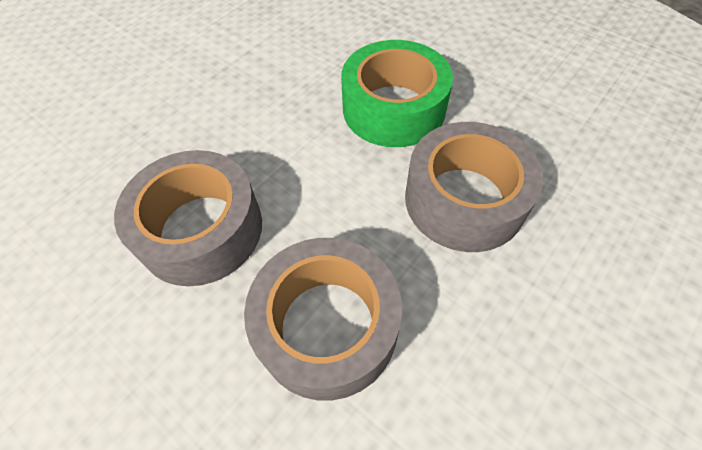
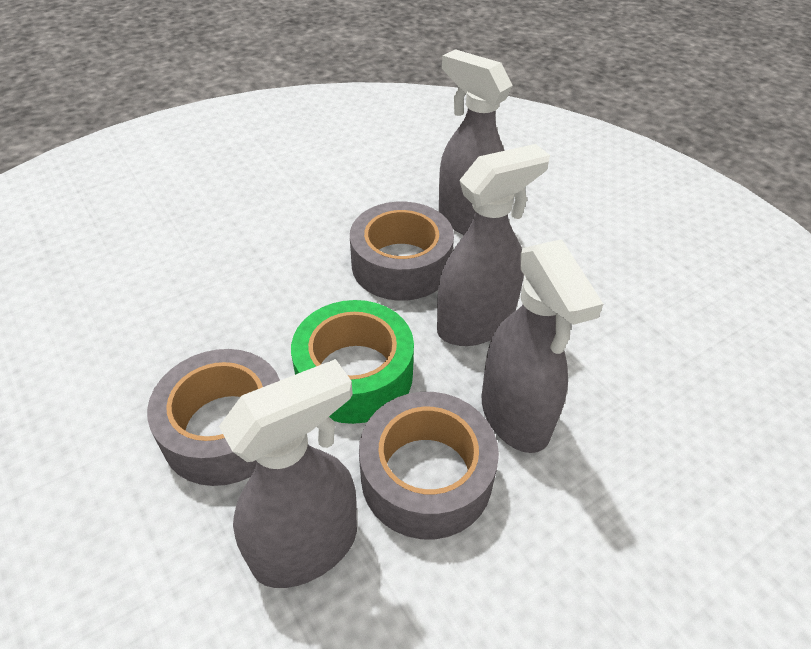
grey spray bottle: 0 -> 4

